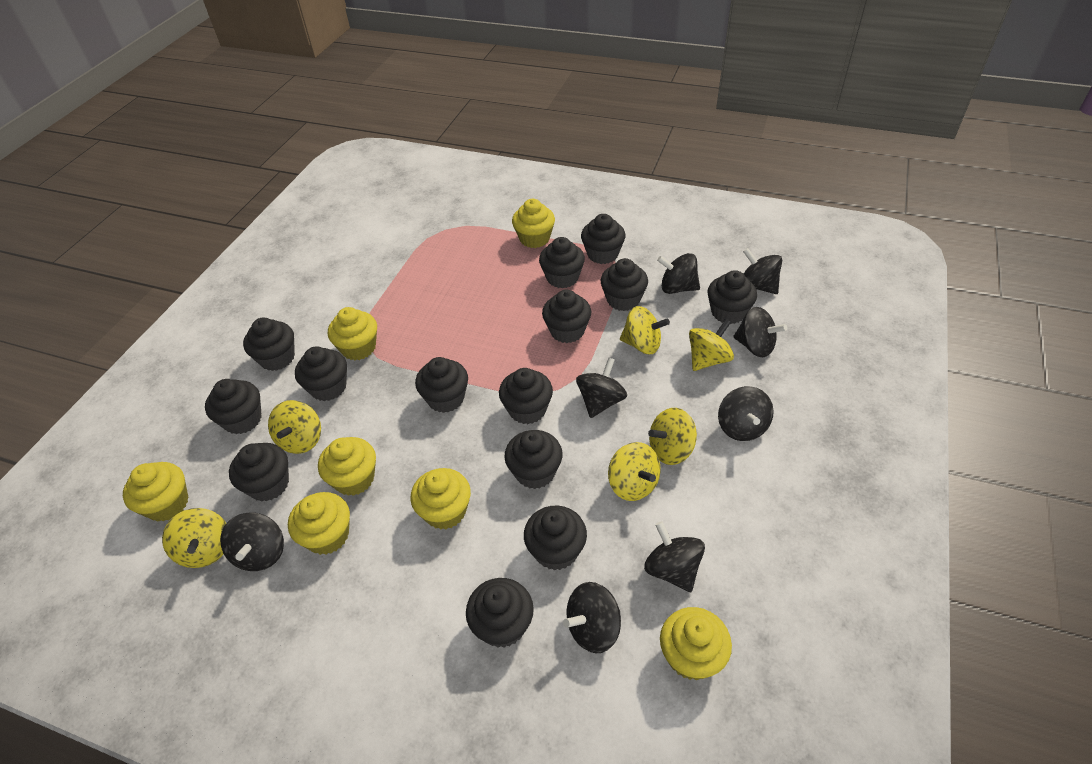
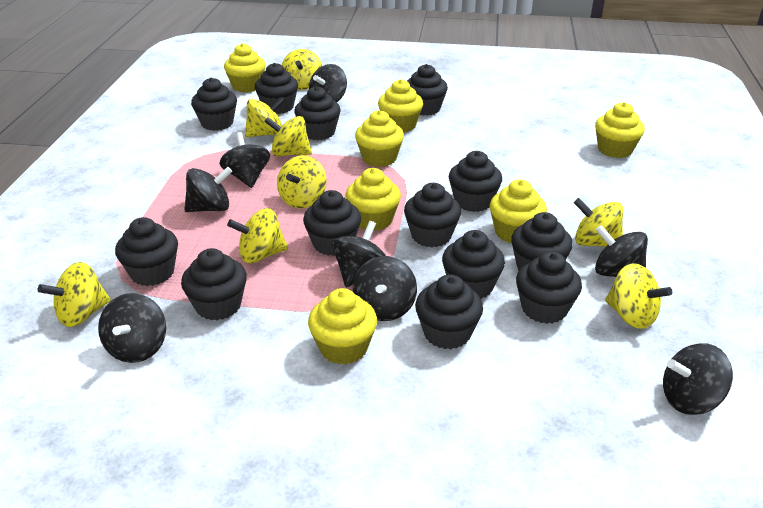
black cupcake: 14 -> 13
yellow spinning top: 6 -> 8

